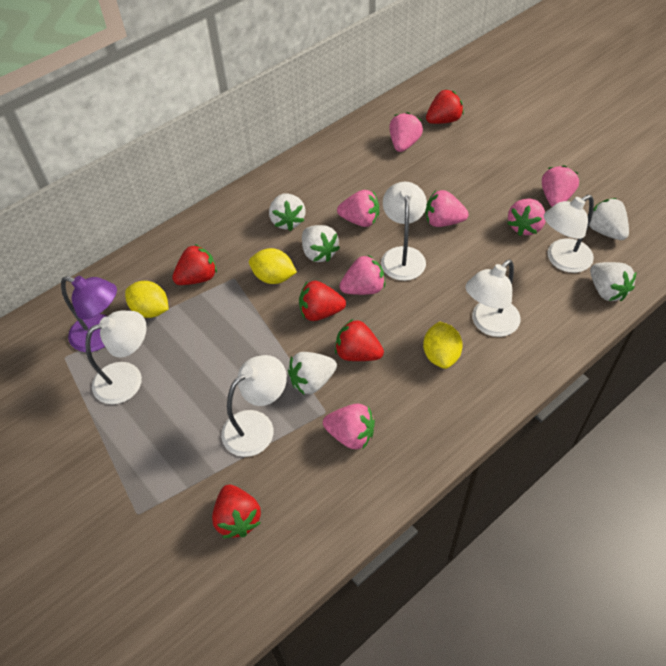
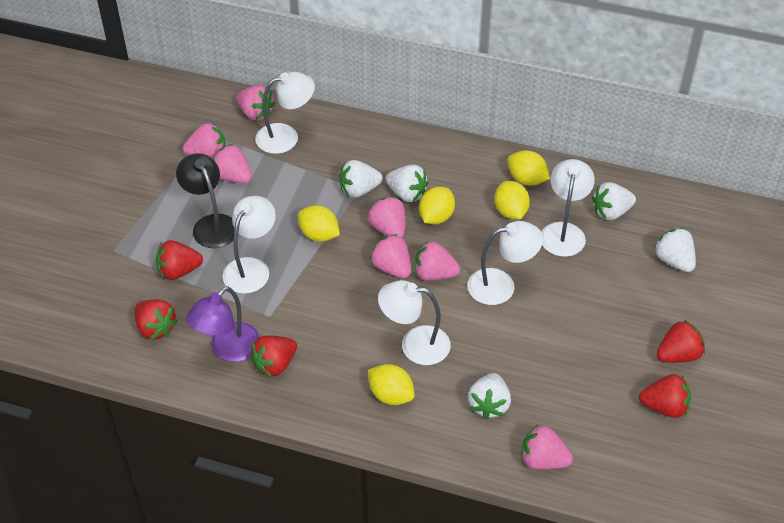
black lamp: 0 -> 1
yellow lemon: 3 -> 5

